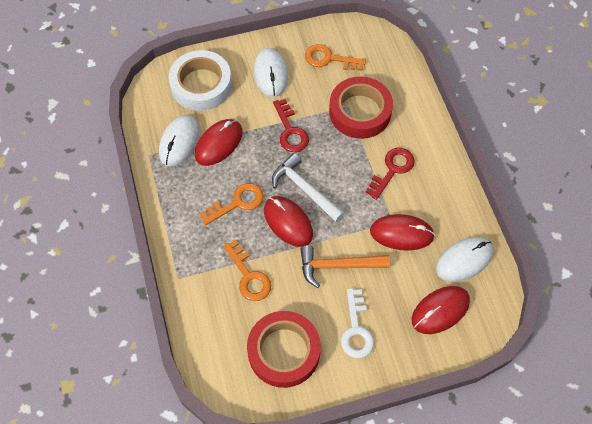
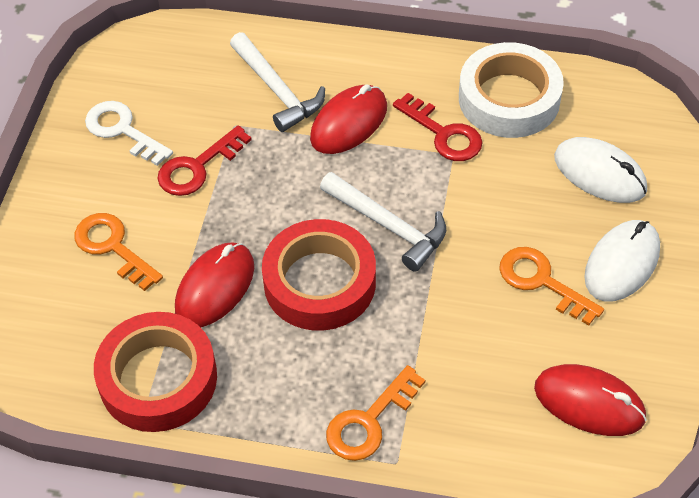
orange hammer: 1 -> 0
red mouse: 4 -> 3
white hammer: 1 -> 2
white mouse: 3 -> 2

